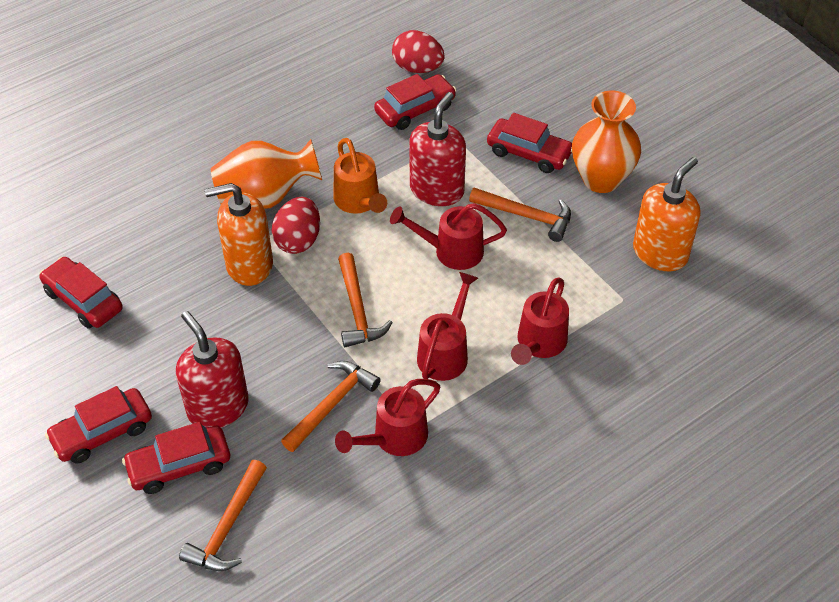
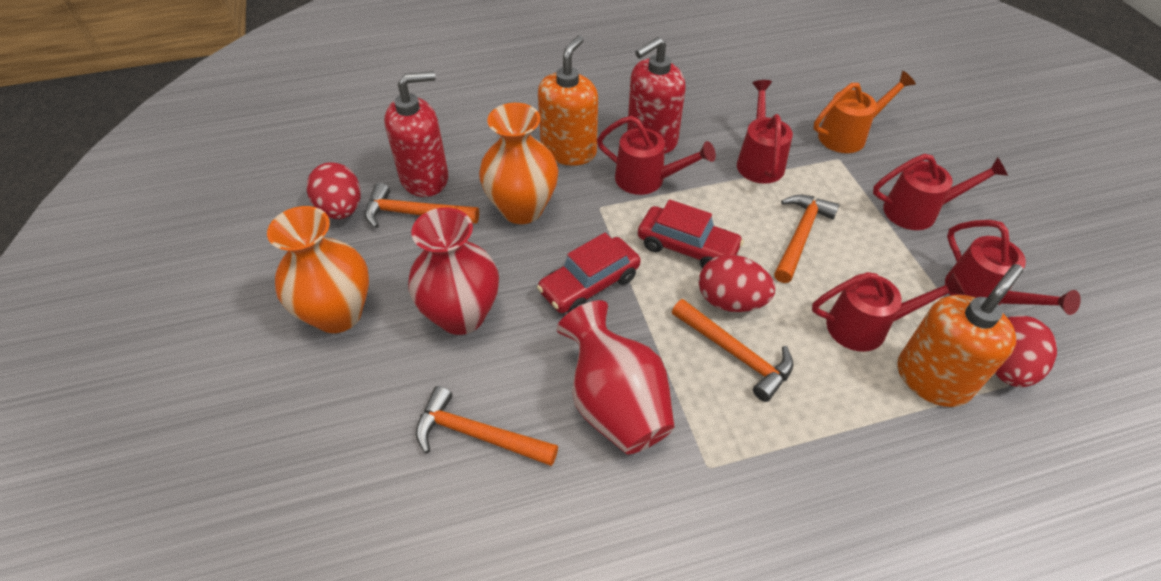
red car: 5 -> 2
red egg: 2 -> 3
red vase: 0 -> 2
red watering can: 4 -> 5

